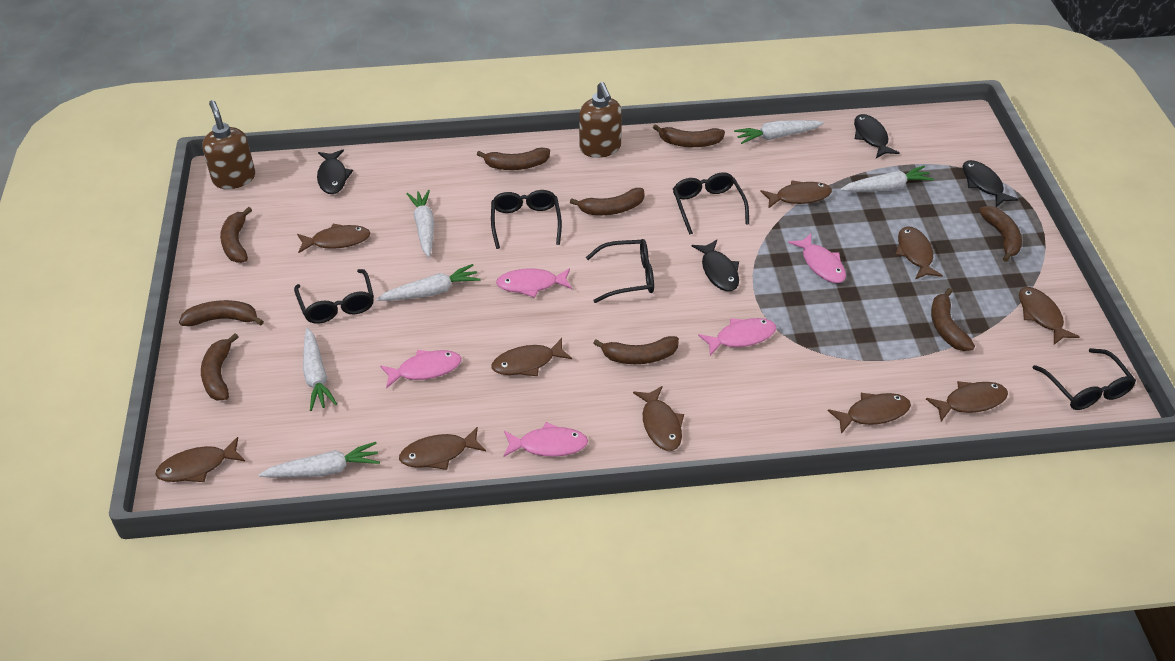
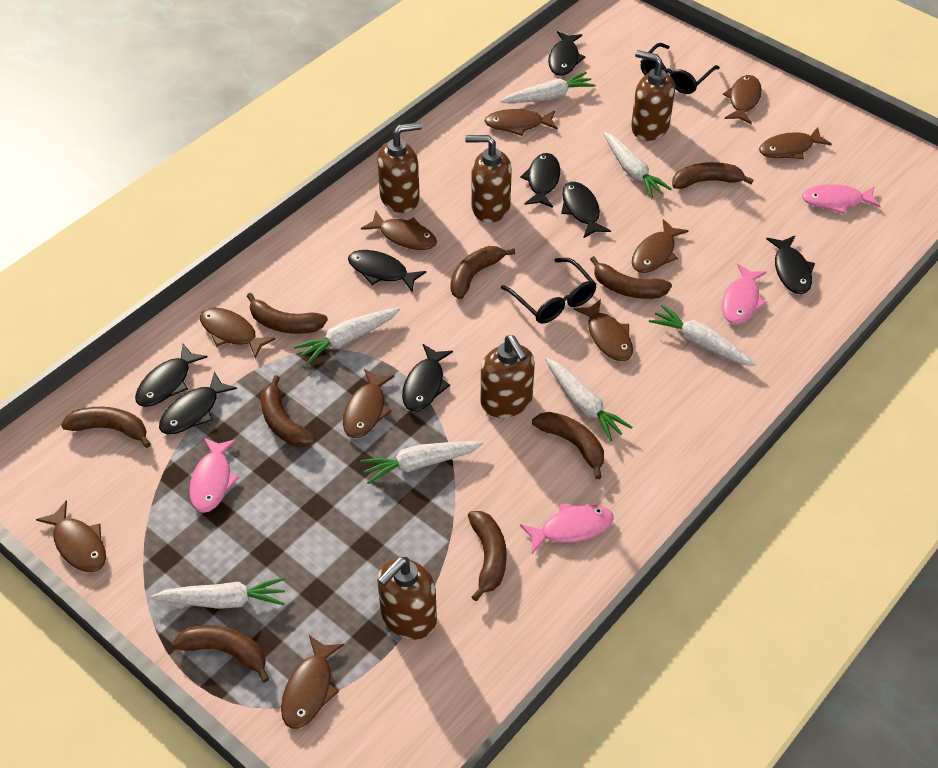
black fish: 4 -> 8
black glasses: 5 -> 2
brown soap dispenser: 2 -> 5
pink fish: 5 -> 4
white carrot: 6 -> 7

